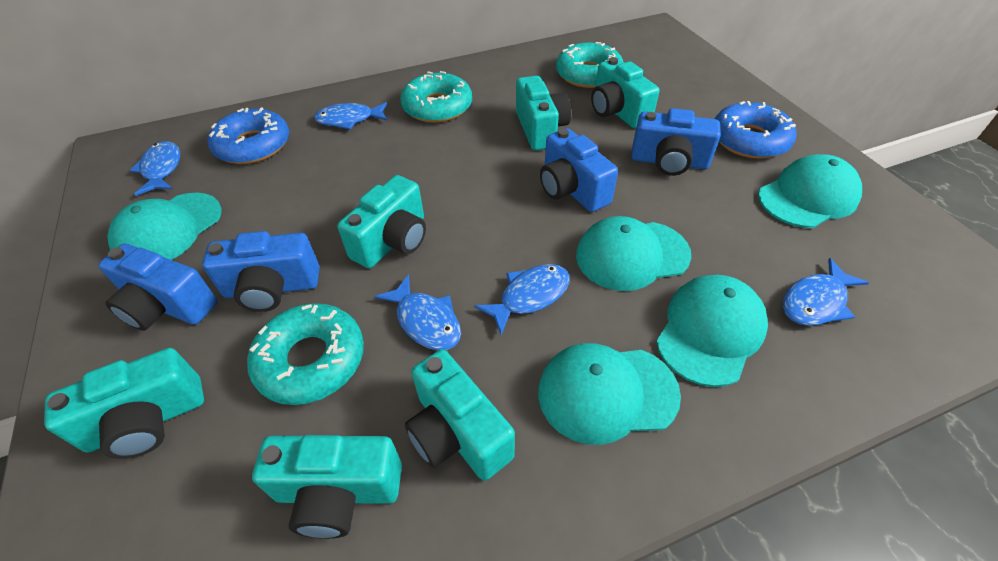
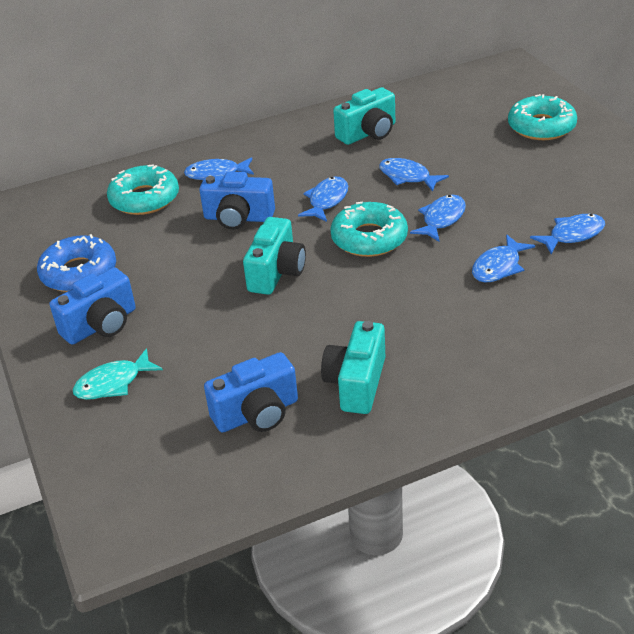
blue camera: 4 -> 3
blue donut: 2 -> 1
blue fish: 5 -> 6
turquoise camera: 6 -> 3
turquoise cap: 5 -> 0
turquoise fish: 0 -> 1

